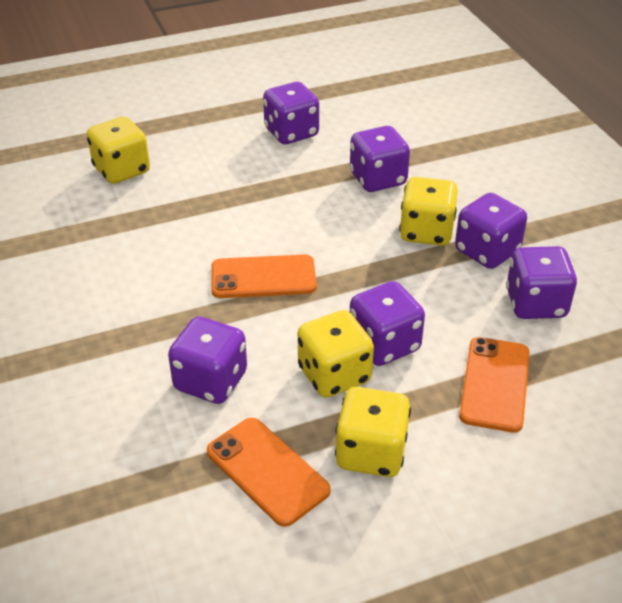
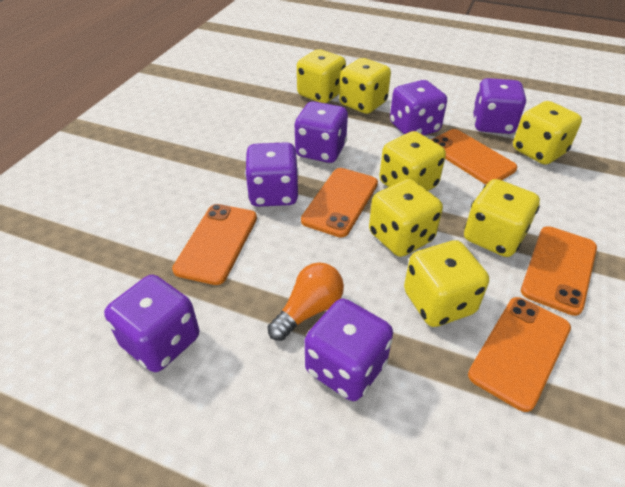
orange light bulb: 0 -> 1
orange phone: 3 -> 5
yellow dice: 4 -> 7

